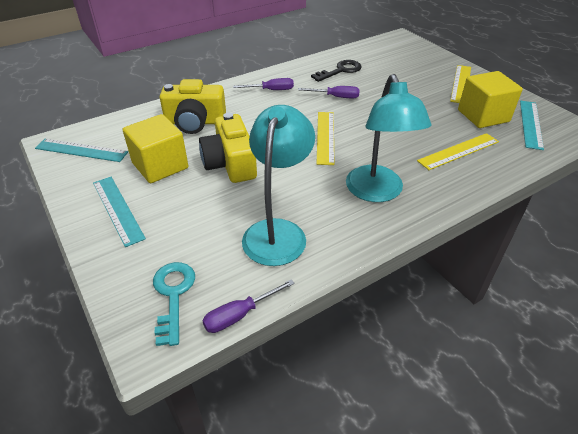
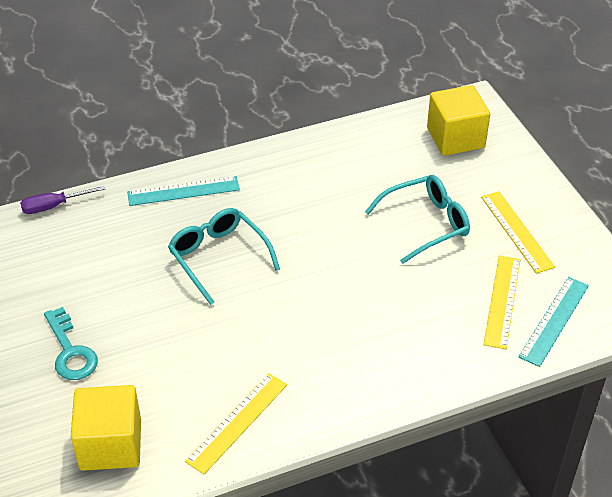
black key: 1 -> 0
purple screwdriver: 3 -> 1
turquoise glasses: 0 -> 2
turquoise lamp: 2 -> 0
turquoise ruler: 3 -> 2
yellow camera: 2 -> 0

